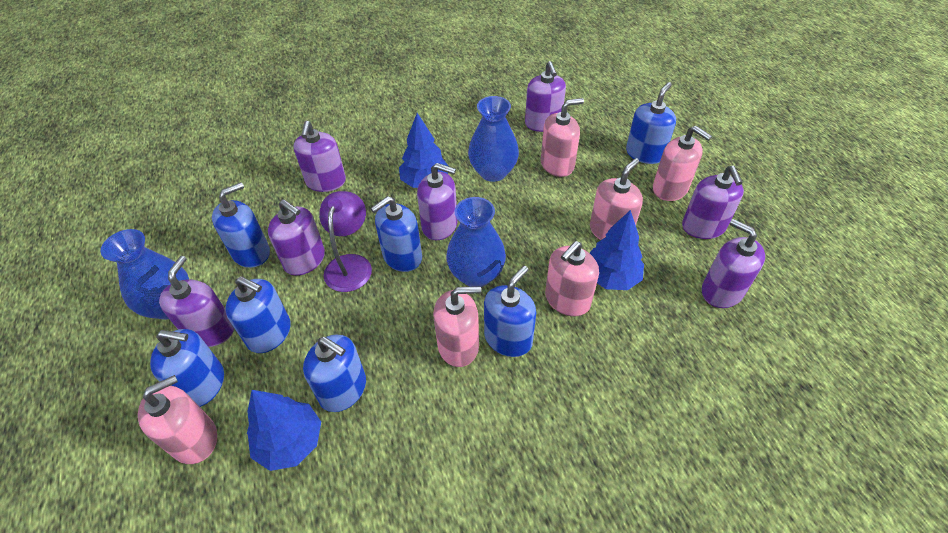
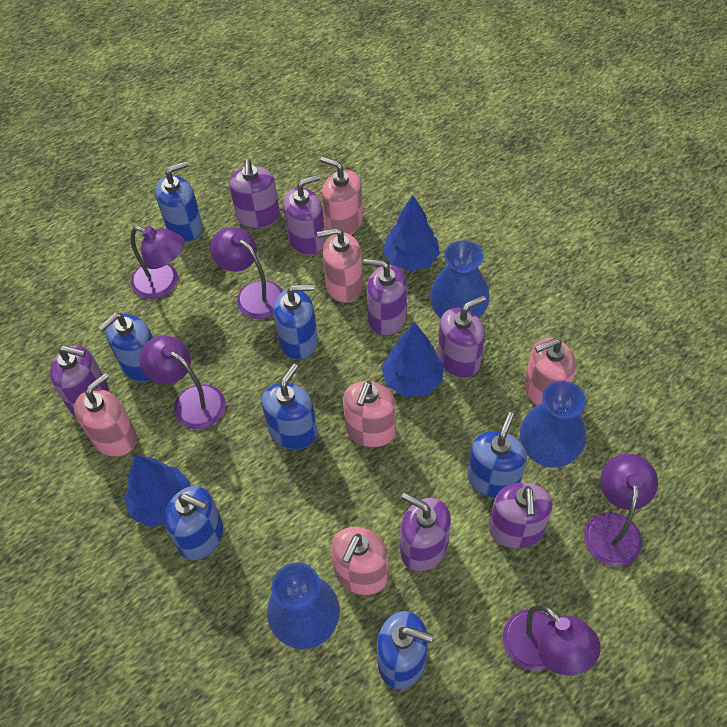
purple lamp: 1 -> 5

